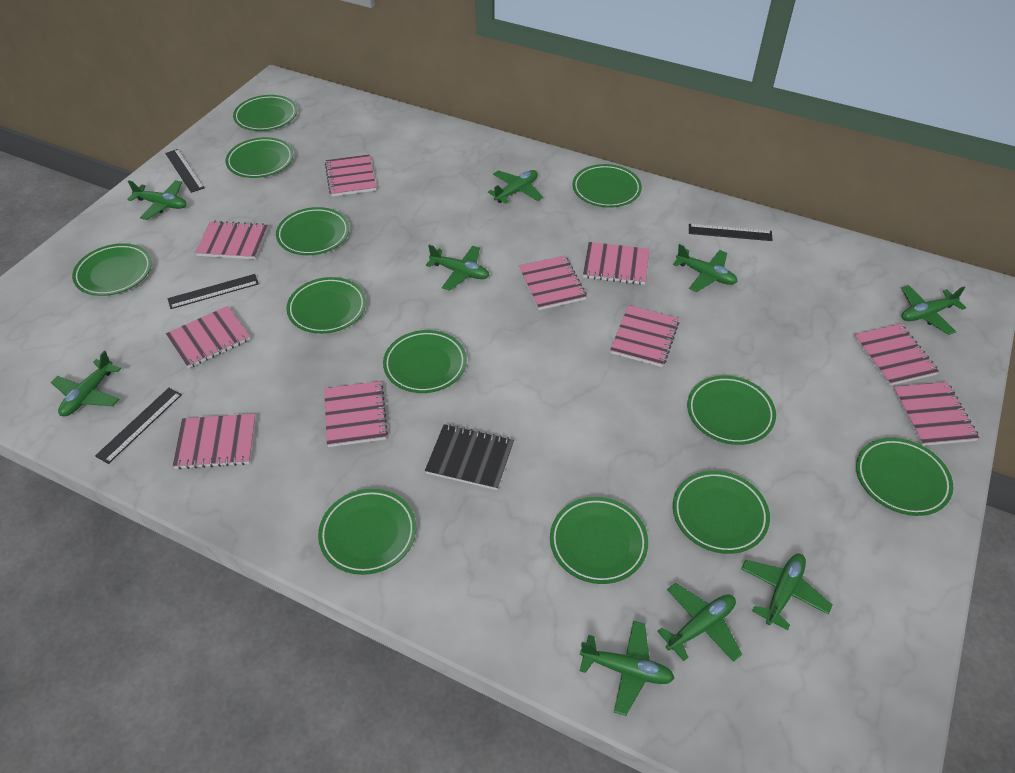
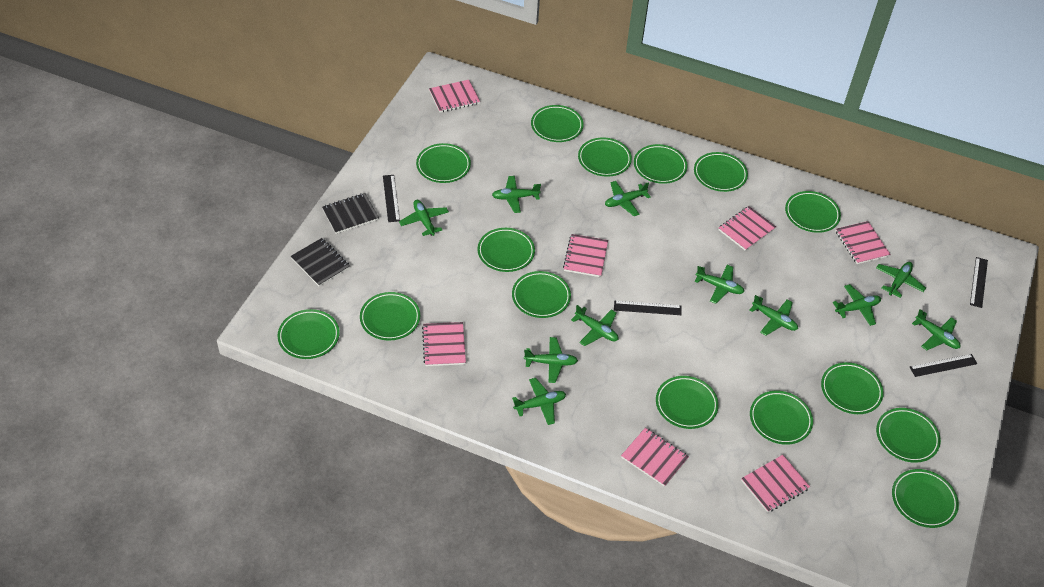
black notebook: 1 -> 2
green plane: 9 -> 11
green plate: 12 -> 15
pink notebook: 10 -> 7

